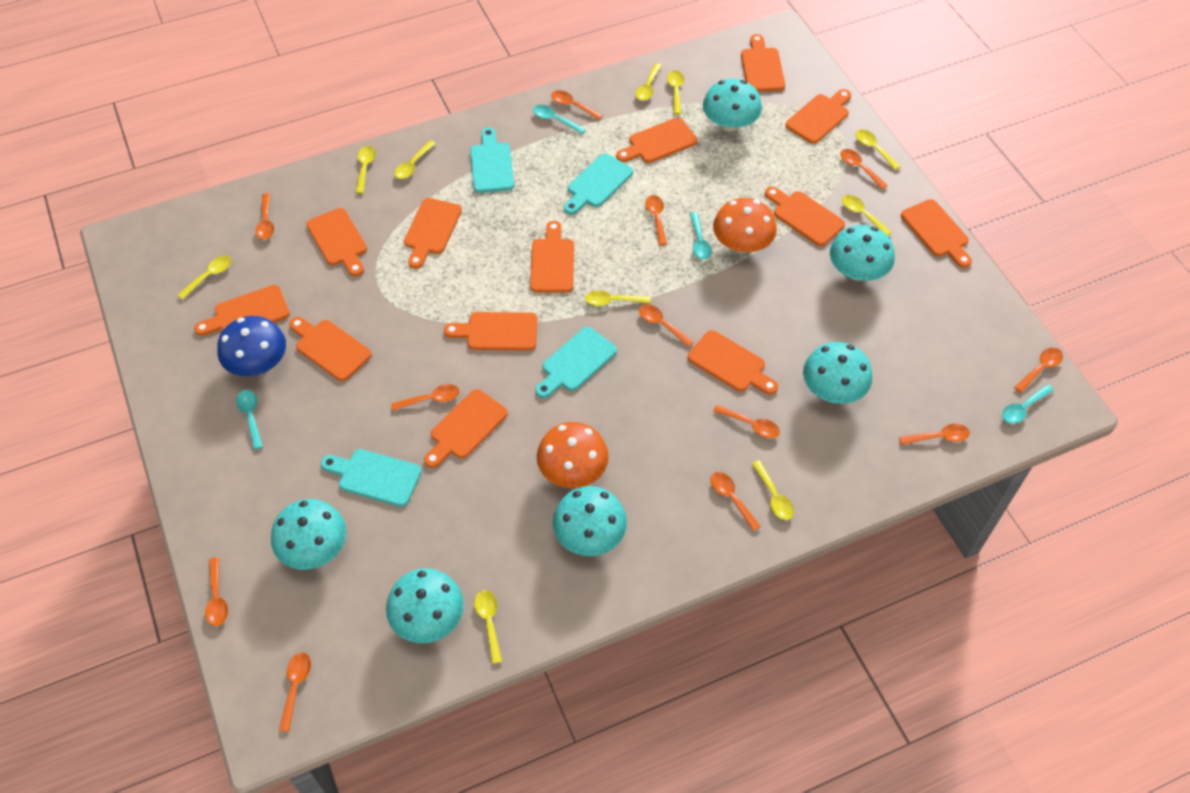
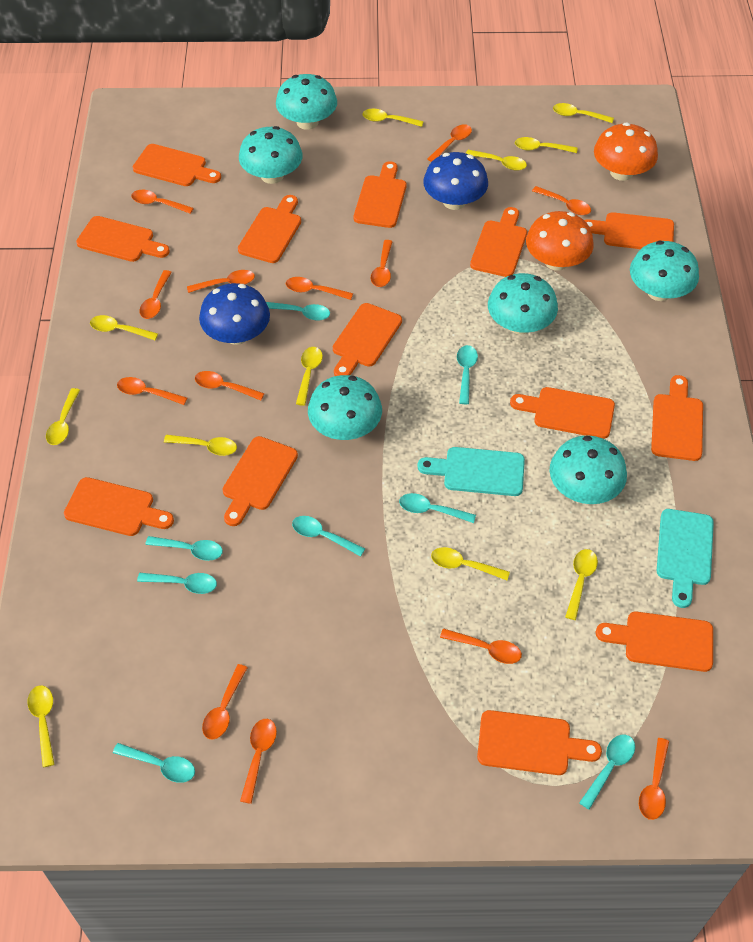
blue mushroom: 1 -> 2
orange spoon: 12 -> 13
turquoise cutting board: 4 -> 2
turquoise spoon: 4 -> 8
yellow spoon: 10 -> 11

